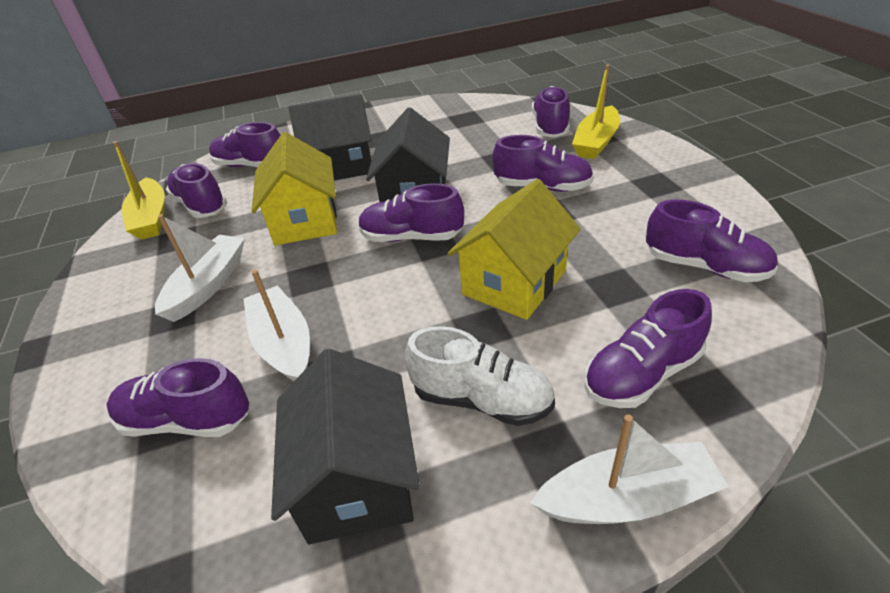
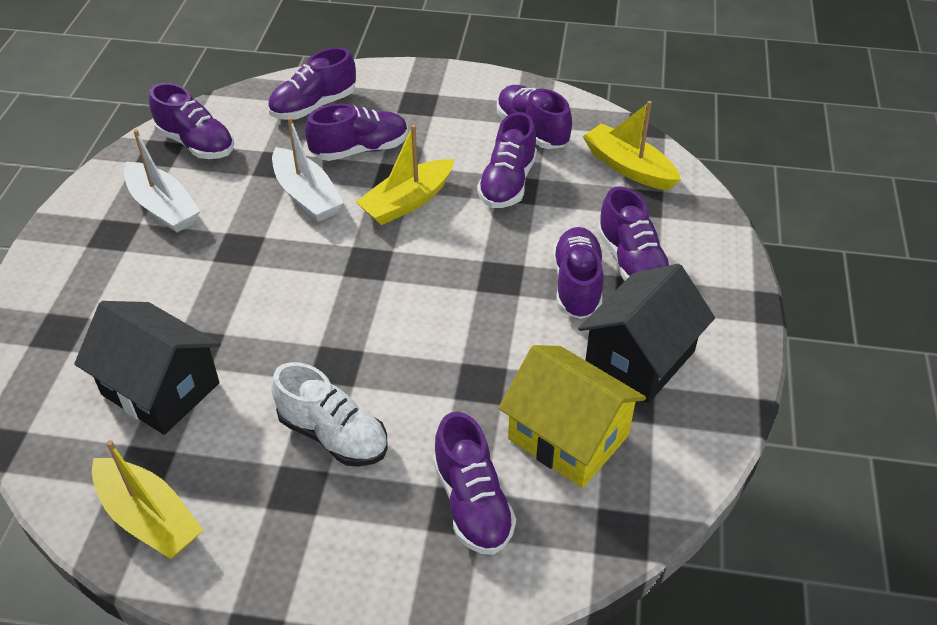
black house: 3 -> 2
white boat: 3 -> 2
yellow boat: 2 -> 3
yellow house: 2 -> 1

